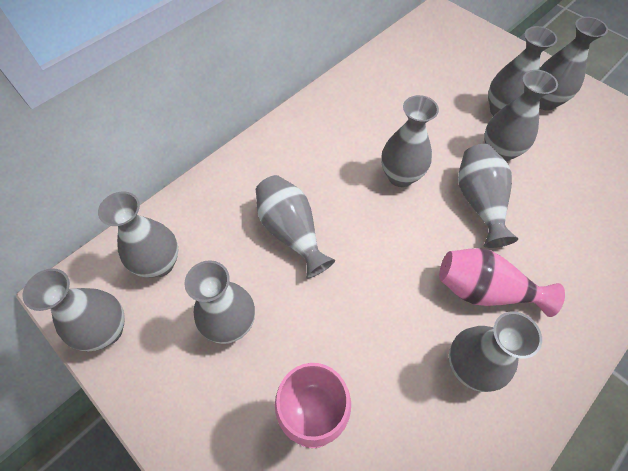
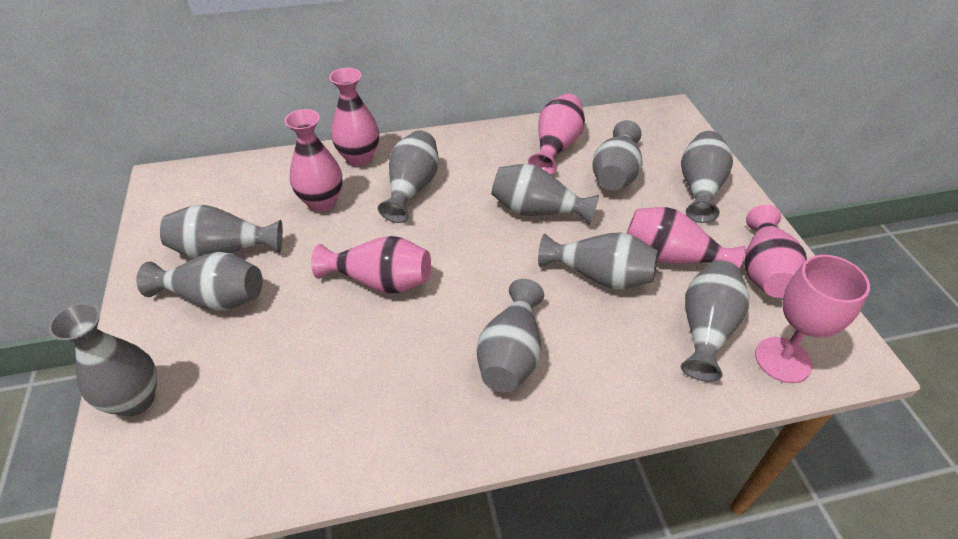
pink vase: 1 -> 6

